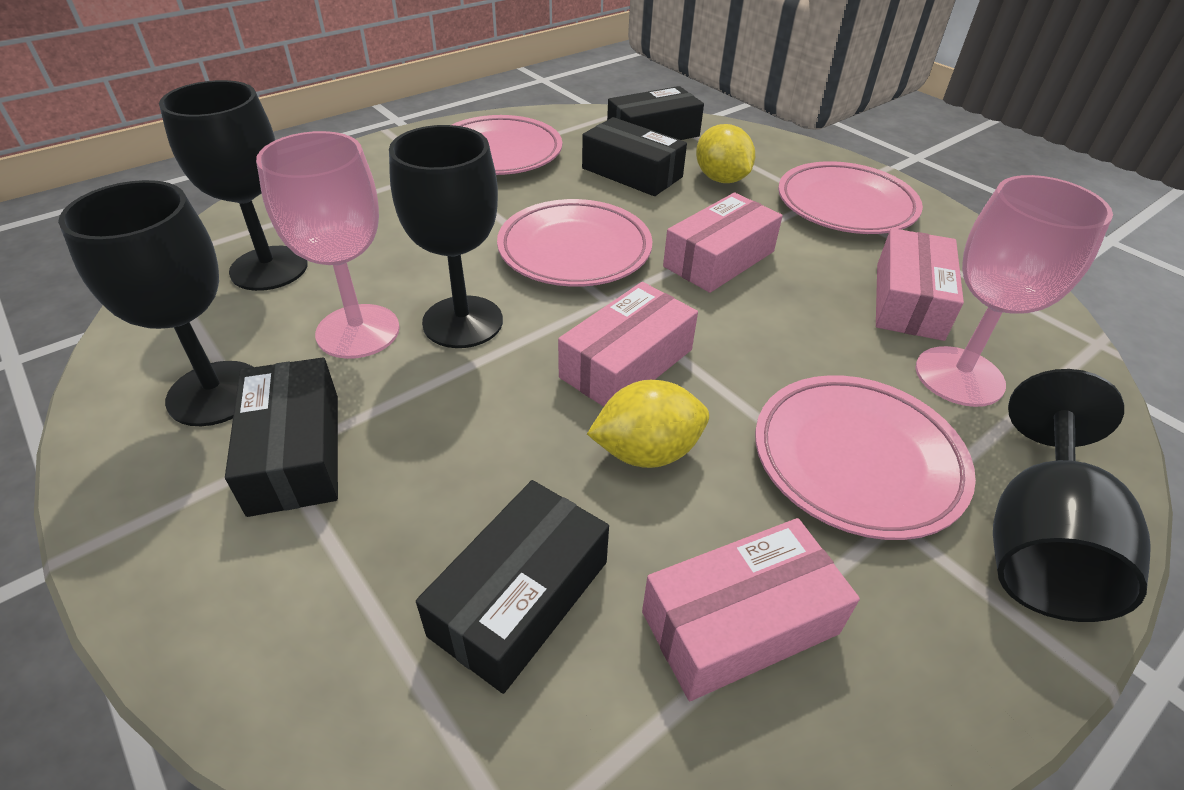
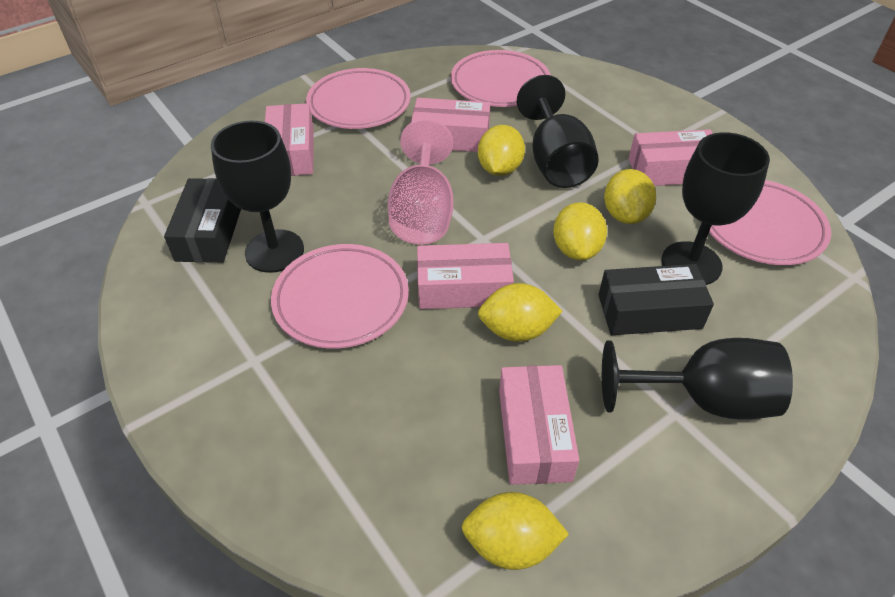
black box: 4 -> 2
pink box: 4 -> 5
pink goblet: 2 -> 1
yellow lemon: 2 -> 5

